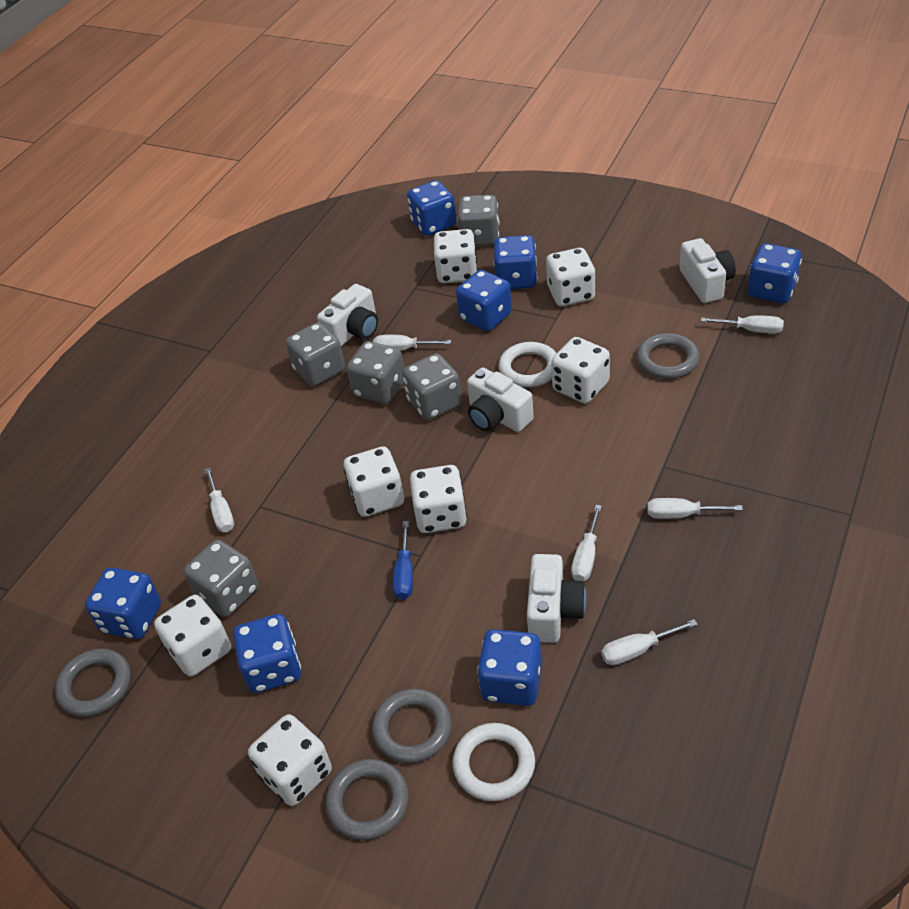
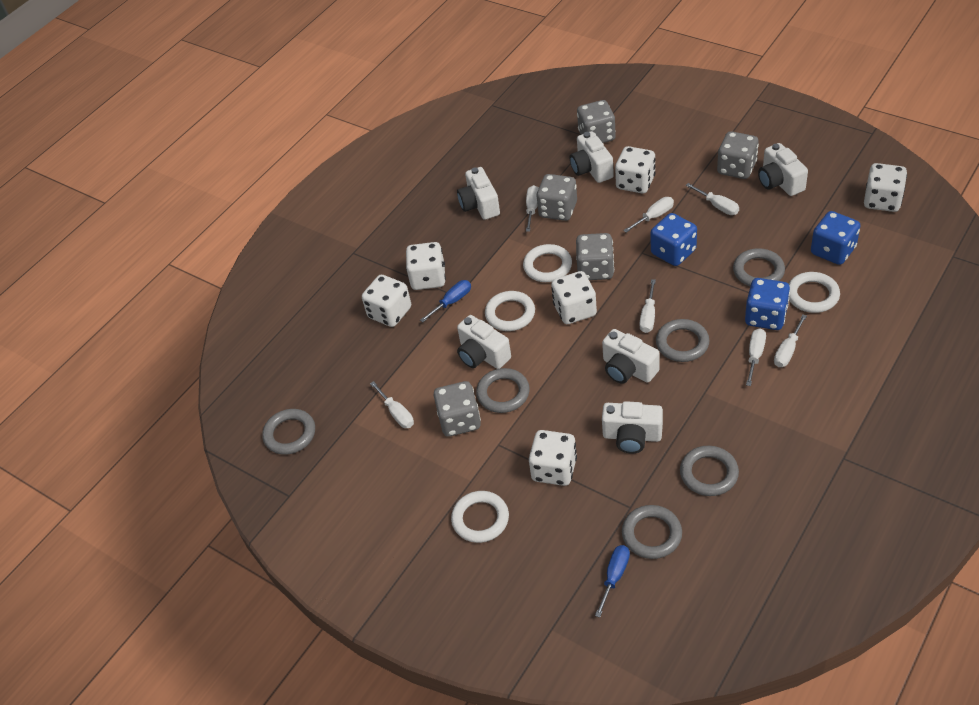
blue dice: 7 -> 3
blue screwdriver: 1 -> 2
grey ring: 4 -> 6
white camera: 4 -> 6
white dice: 7 -> 6
white ring: 2 -> 4
white screwdriver: 6 -> 7

